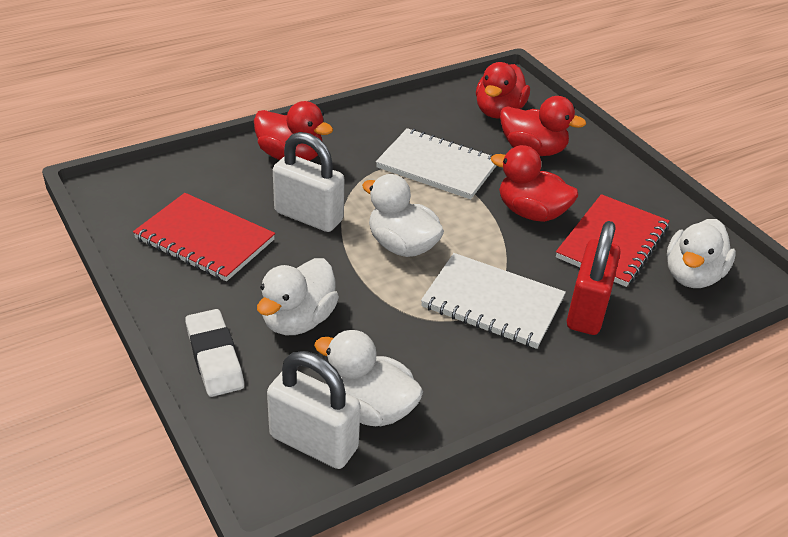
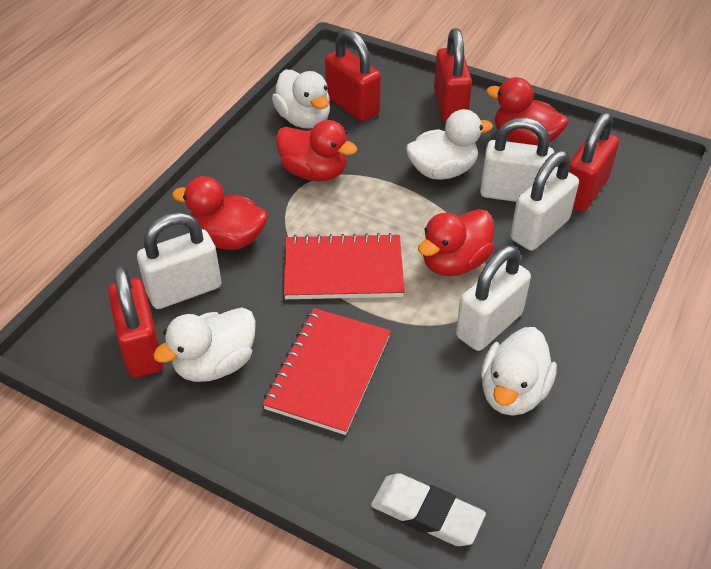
red padlock: 1 -> 4
white notebook: 2 -> 0
white padlock: 2 -> 4

